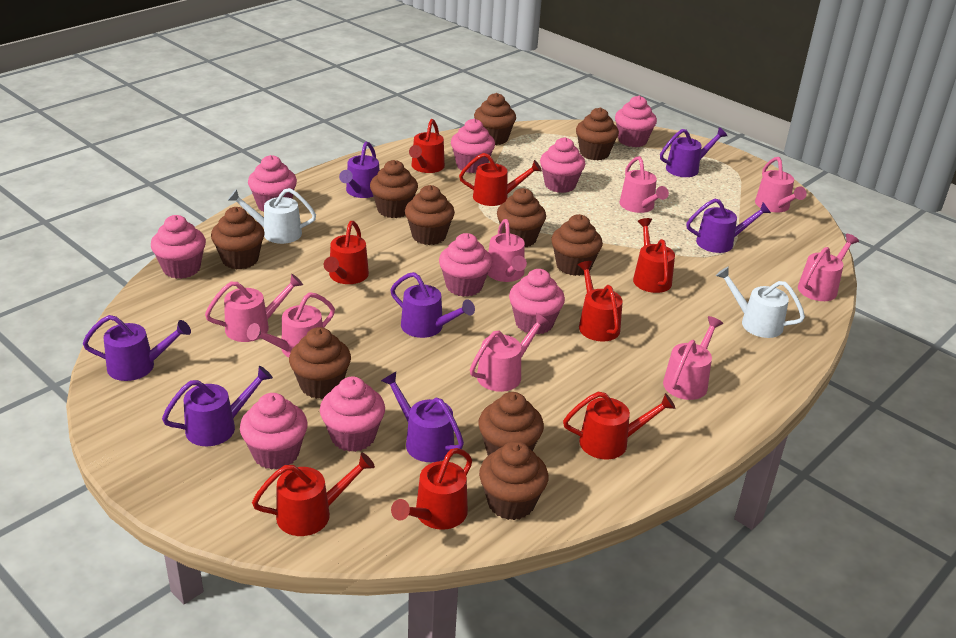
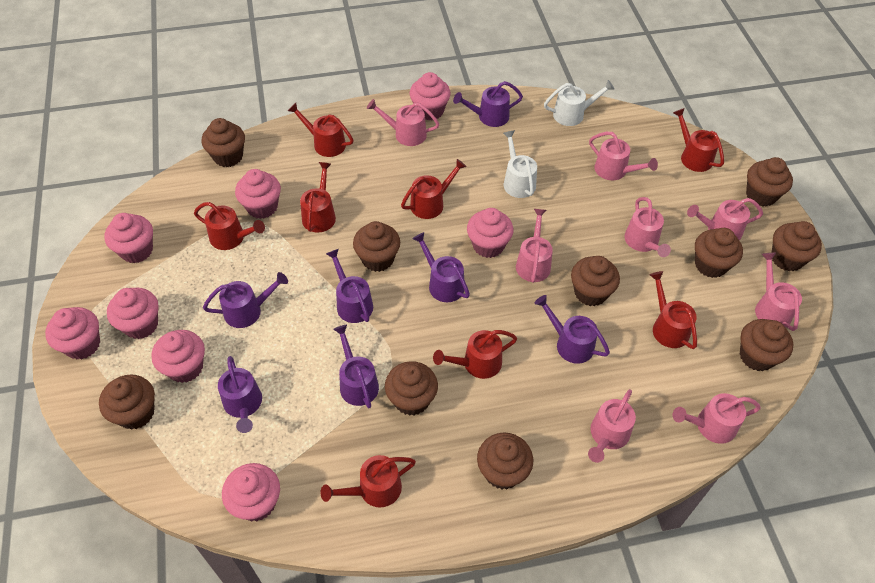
pink cupcake: 9 -> 8

